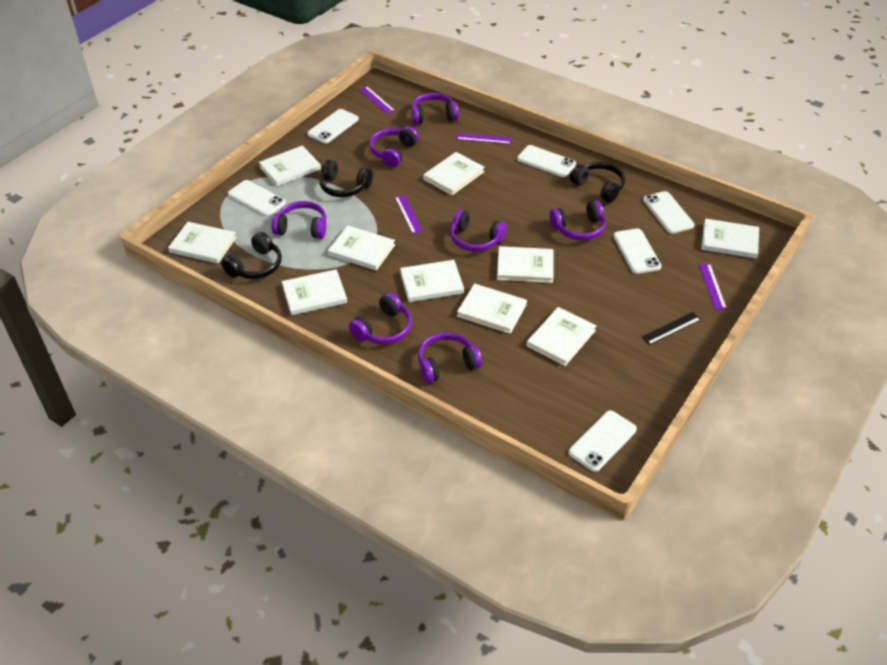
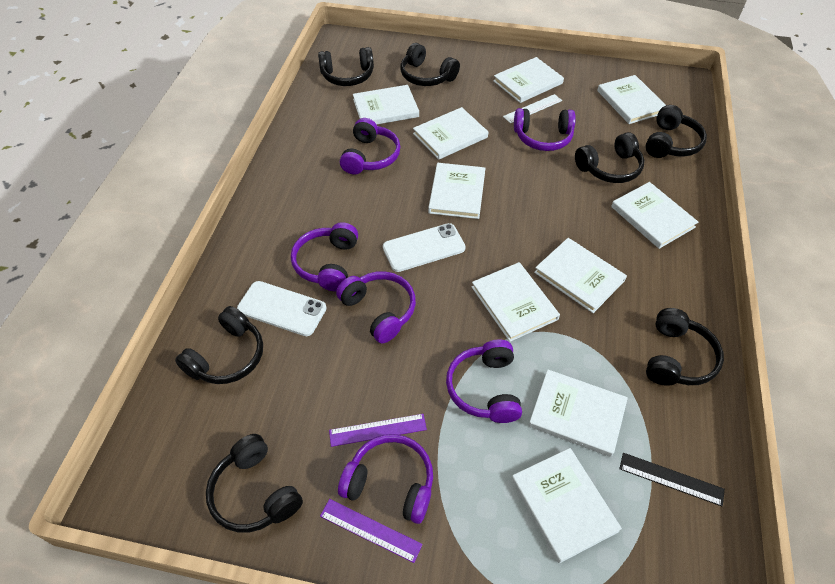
black headphones: 3 -> 7
purple headphones: 7 -> 6
purple ruler: 4 -> 2
white phone: 6 -> 2
white ruler: 0 -> 1

